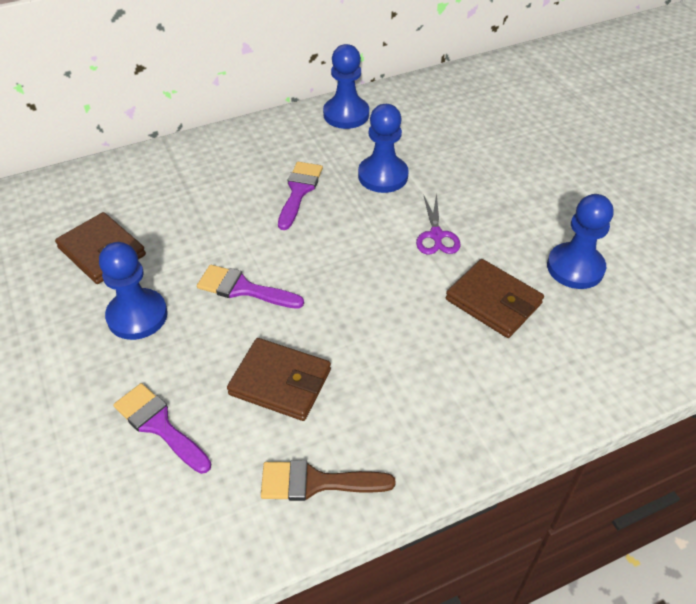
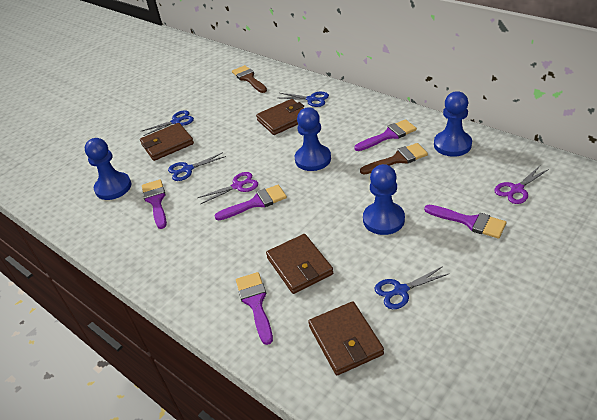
blue scissors: 0 -> 4
brown brush: 1 -> 2
brown wallet: 3 -> 4
purple brush: 3 -> 5
purple scissors: 1 -> 2

